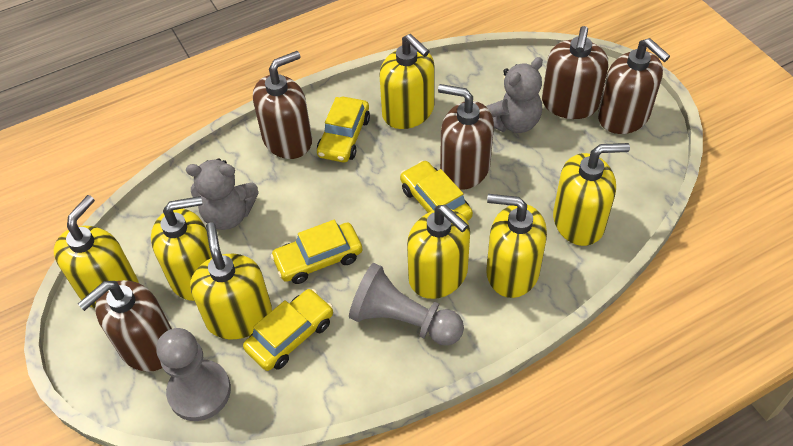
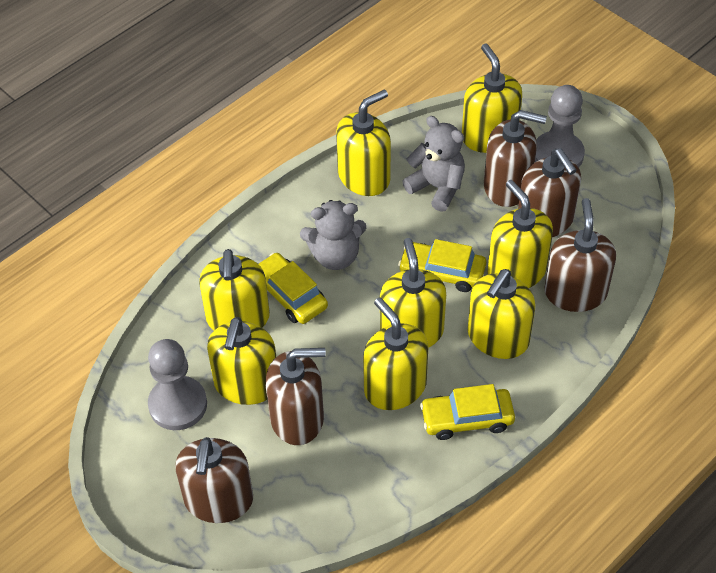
yellow car: 4 -> 3
yellow soap dispenser: 7 -> 8

